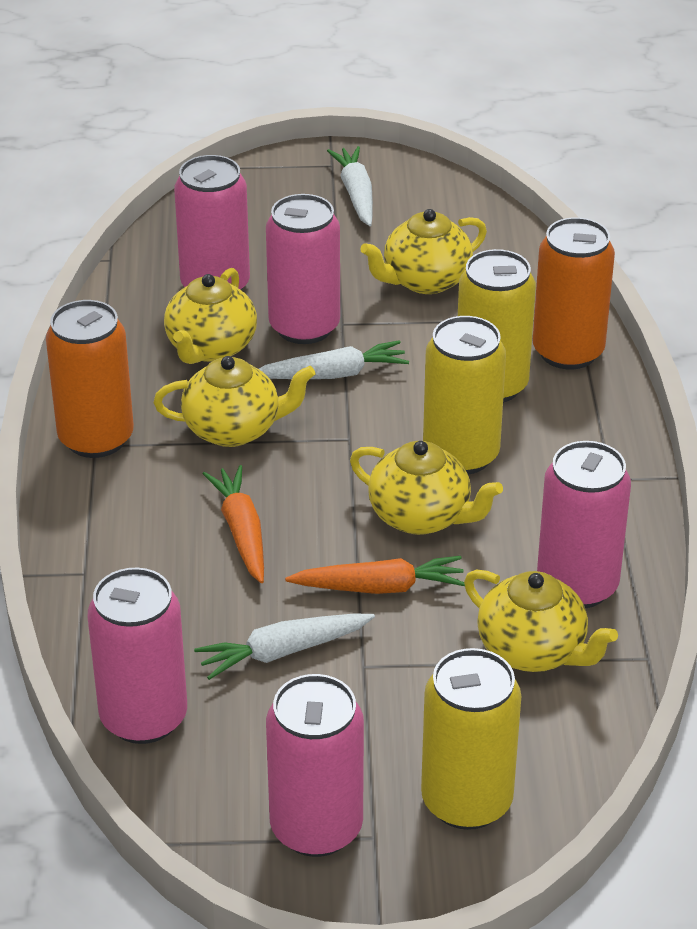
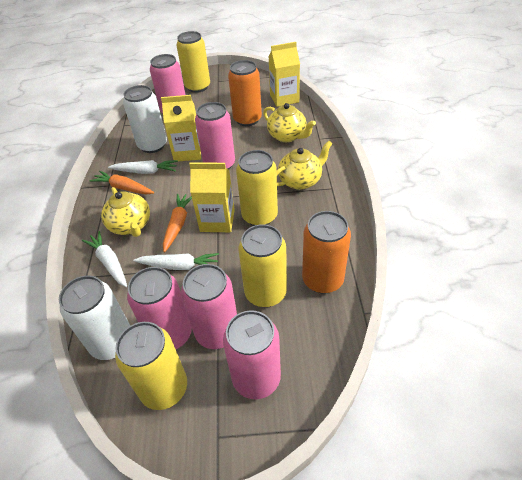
white can: 0 -> 2
yellow can: 3 -> 4
yellow carton: 0 -> 3
yellow teapot: 5 -> 3

